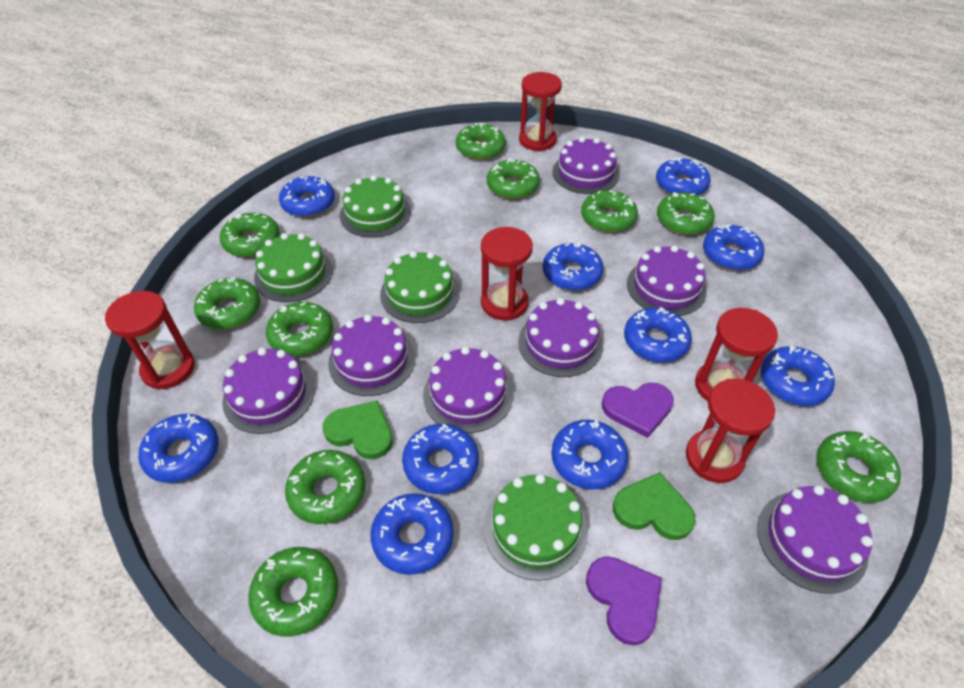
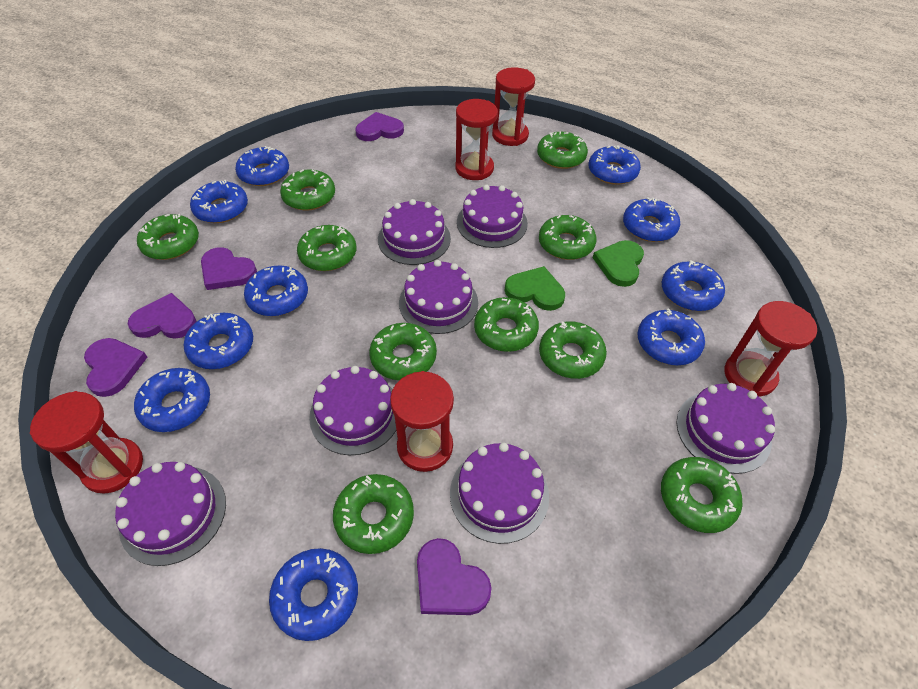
green cake: 4 -> 0
purple heart: 2 -> 5

